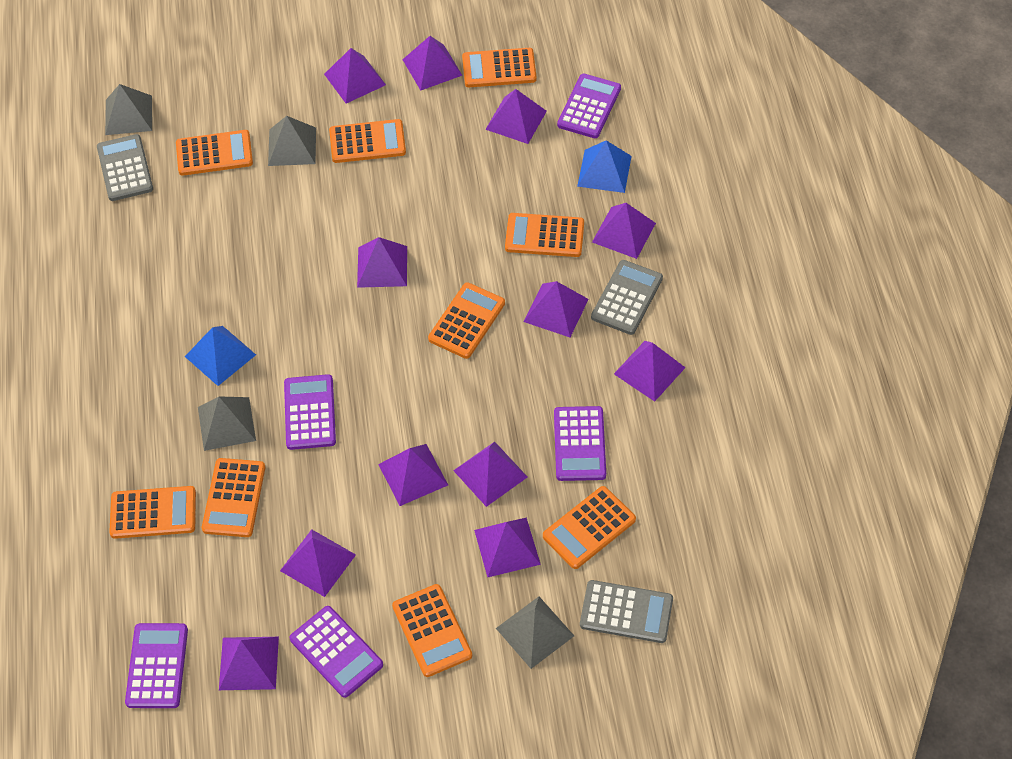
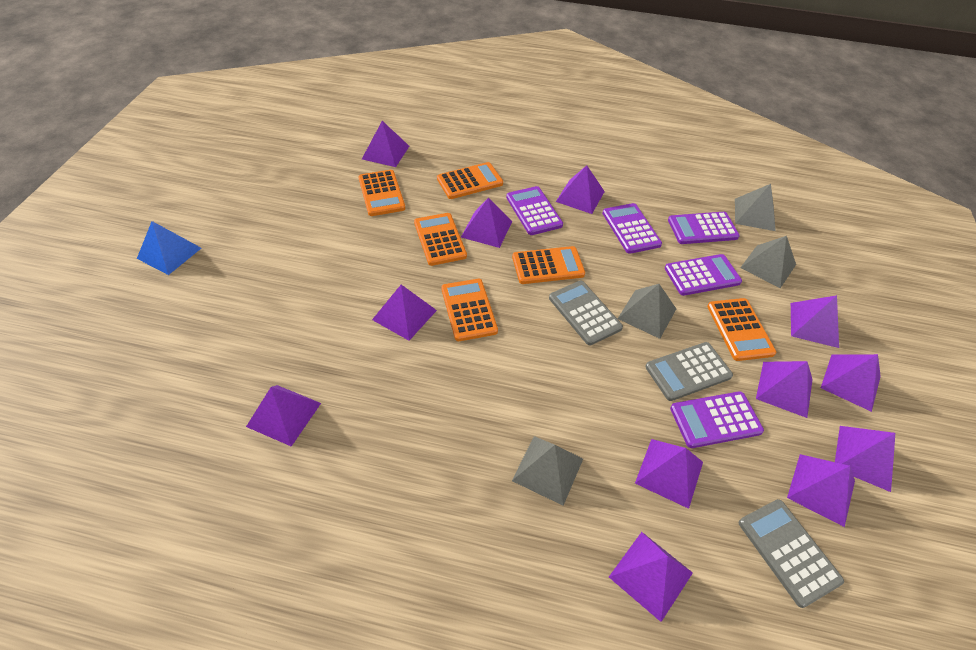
blue pyramid: 2 -> 1
orange calculator: 9 -> 6

